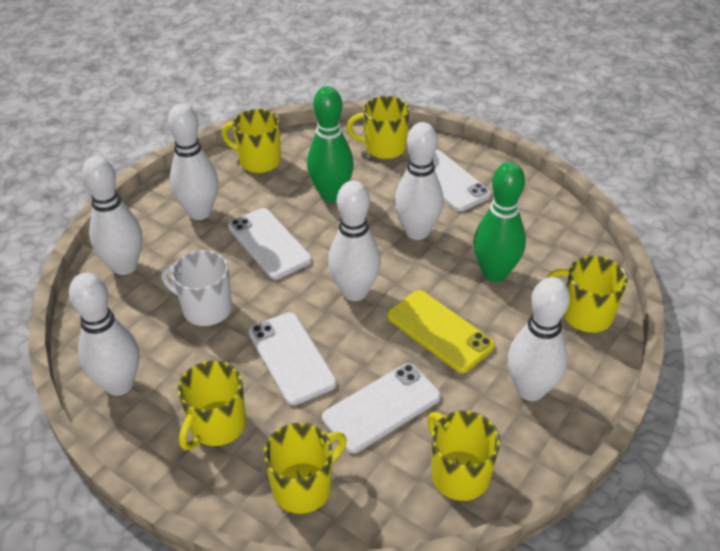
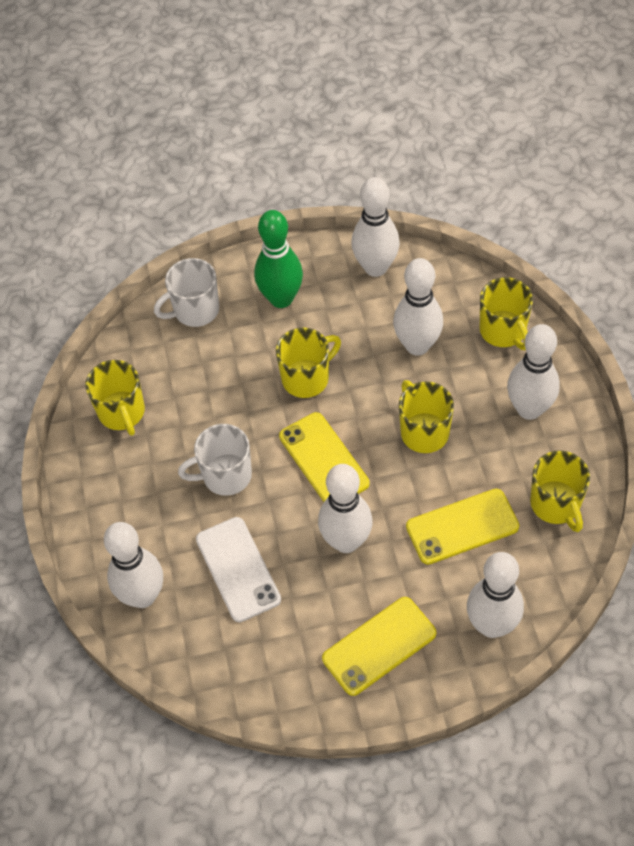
green bowling pin: 2 -> 1
white mug: 1 -> 2
white phone: 4 -> 1
yellow mug: 6 -> 5
yellow phone: 1 -> 3

